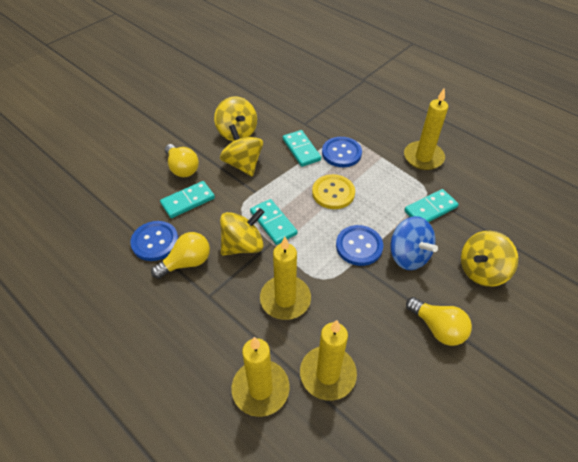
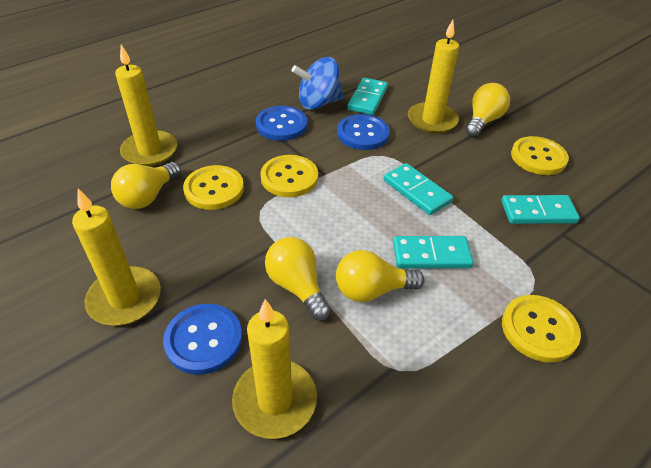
yellow button: 1 -> 4
yellow light bulb: 3 -> 4
yellow spinning top: 4 -> 0

